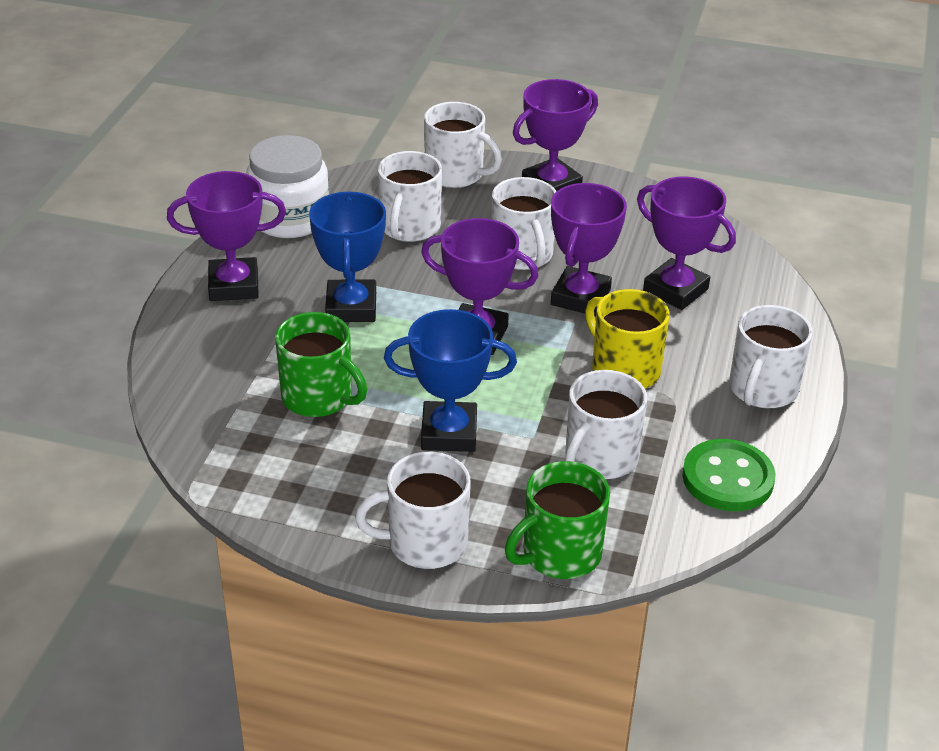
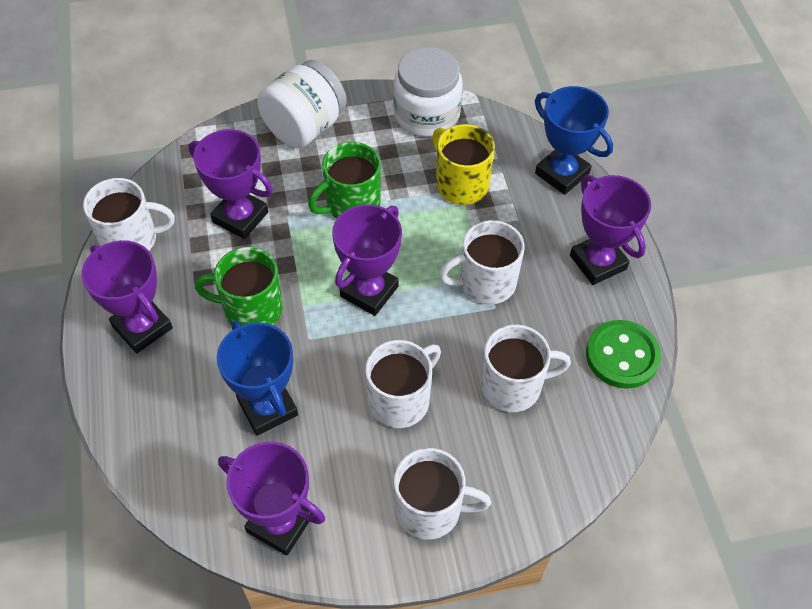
white jar: 1 -> 2
white mug: 6 -> 5

